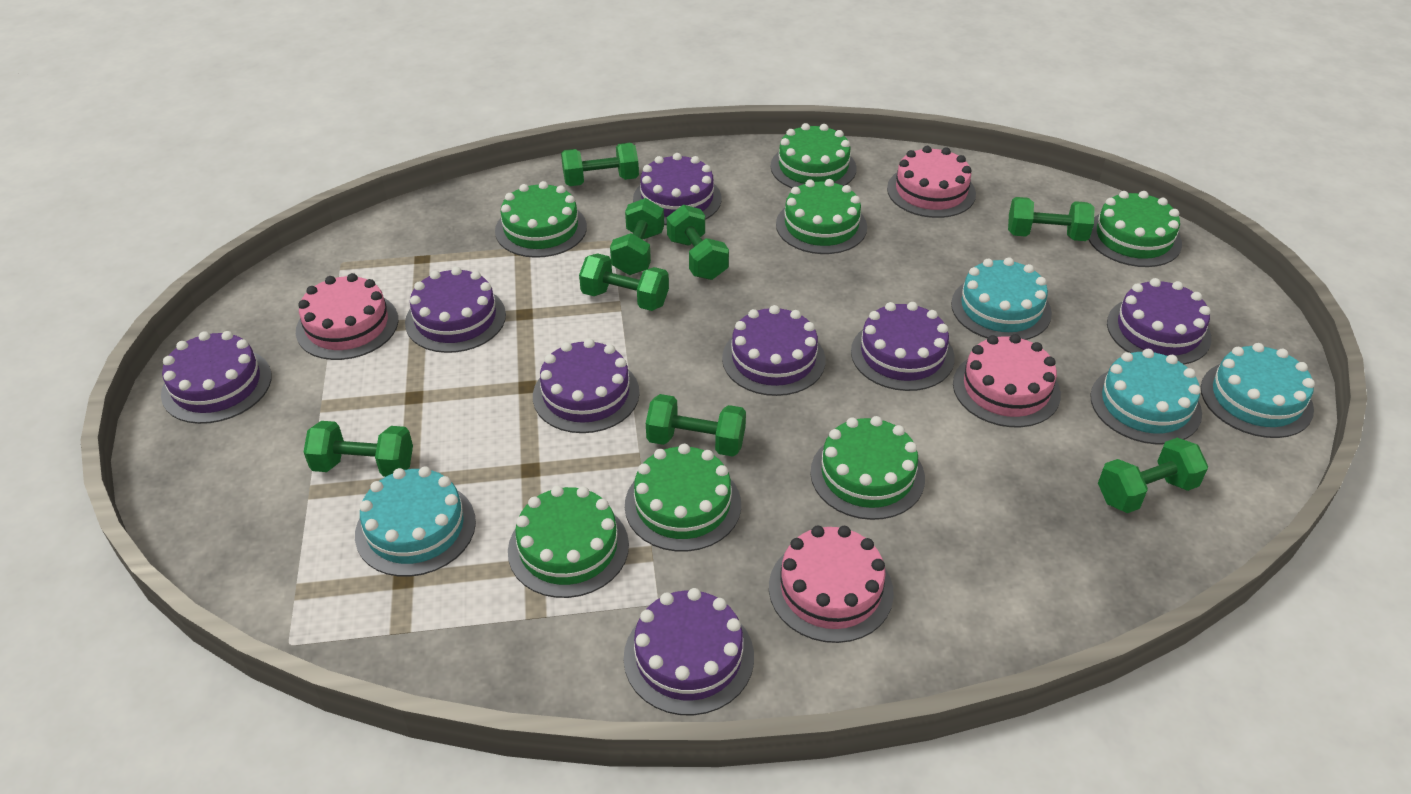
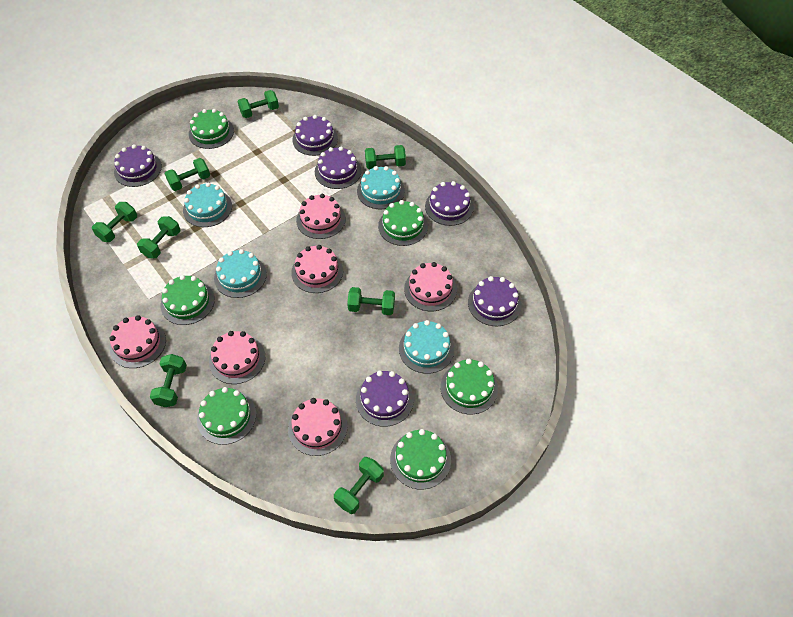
green cake: 7 -> 6
pink cake: 4 -> 6
purple cake: 8 -> 6

